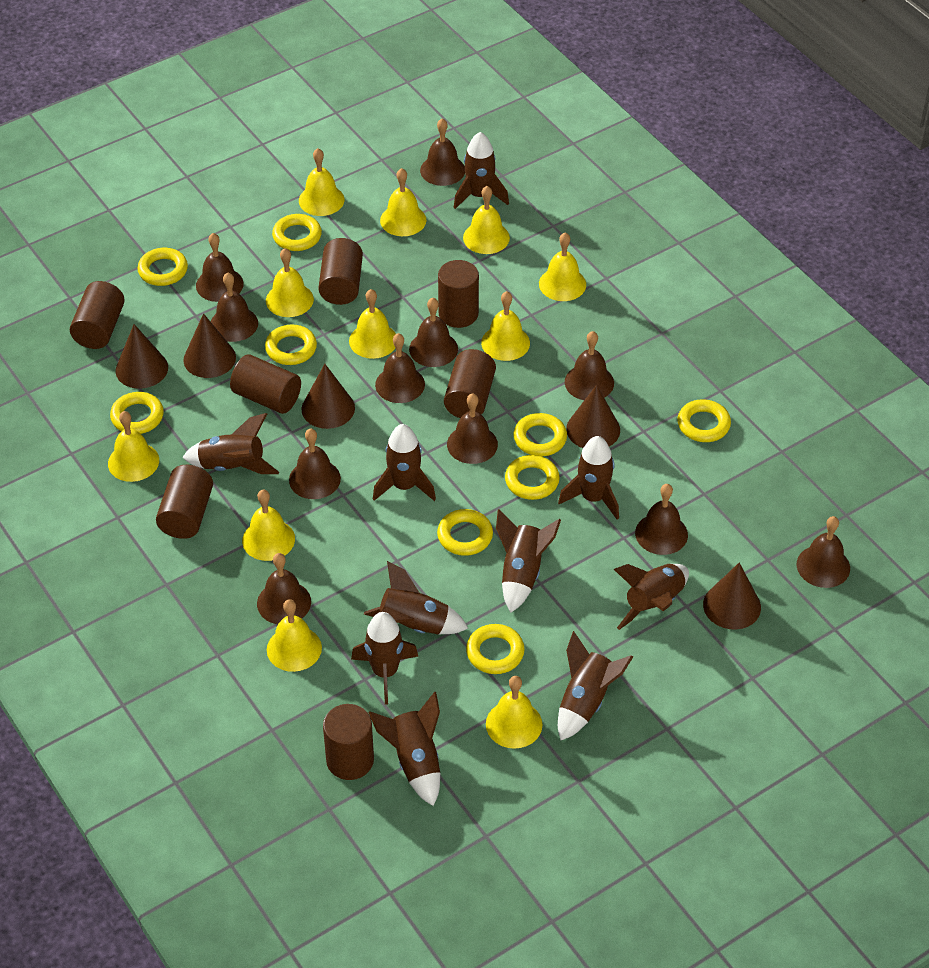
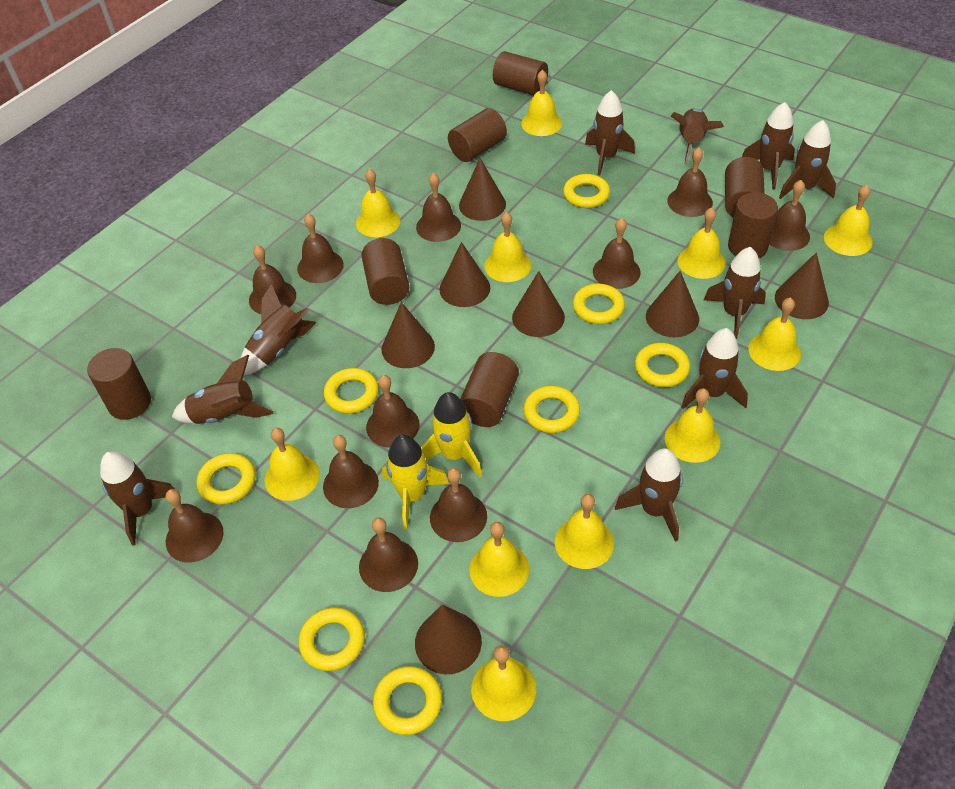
brown cone: 5 -> 7
yellow ring: 9 -> 8
yellow rocket: 0 -> 2

